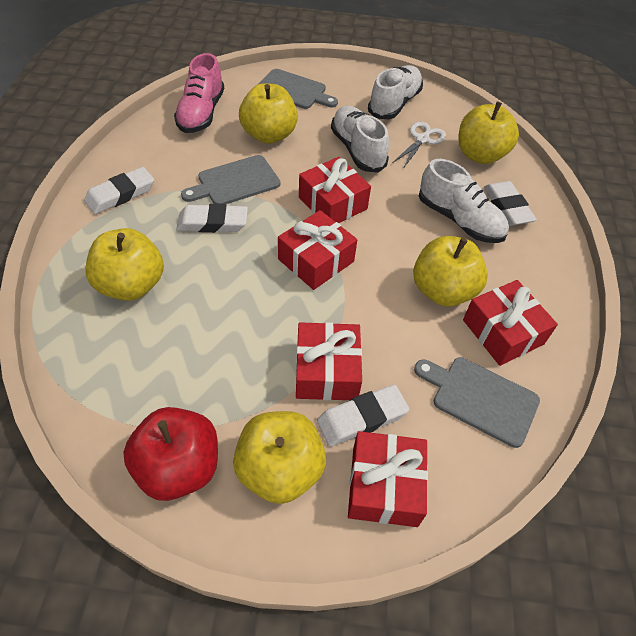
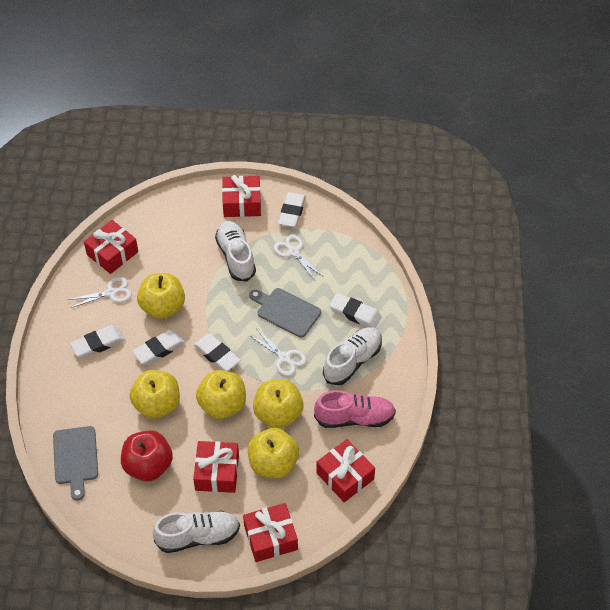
grey cutting board: 3 -> 2
white eraser: 4 -> 5
white scissors: 1 -> 3

